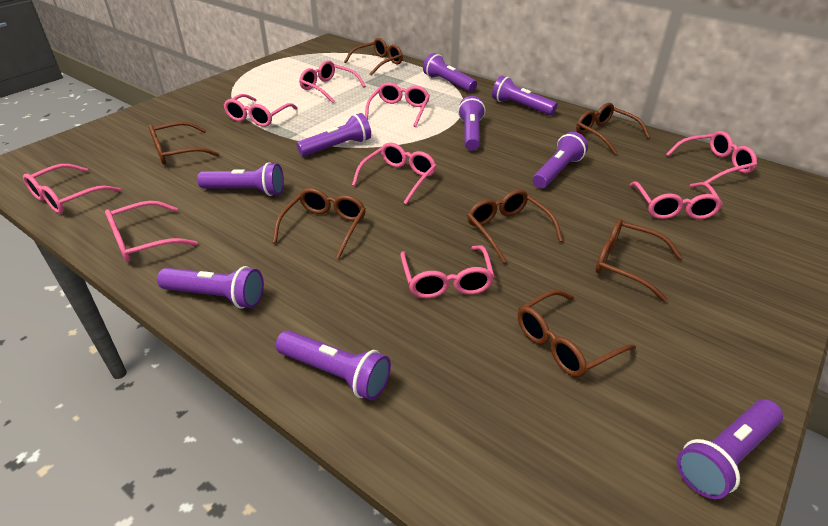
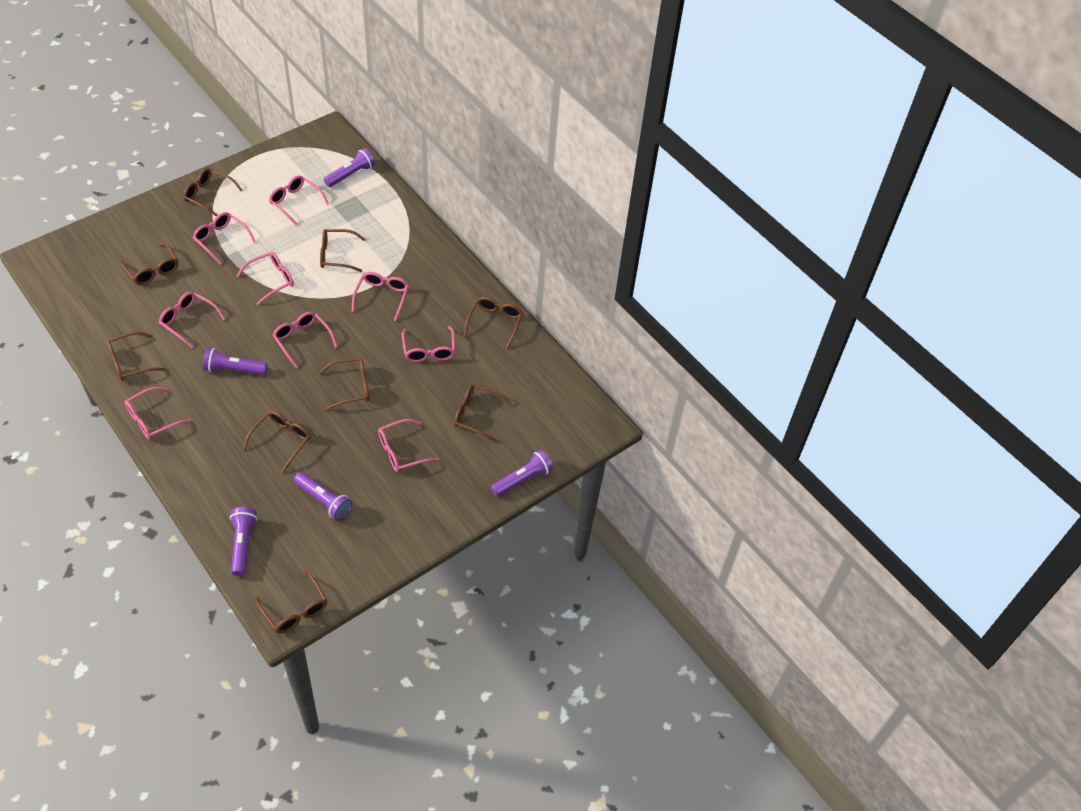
brown glasses: 7 -> 9
purple flashlight: 9 -> 5

